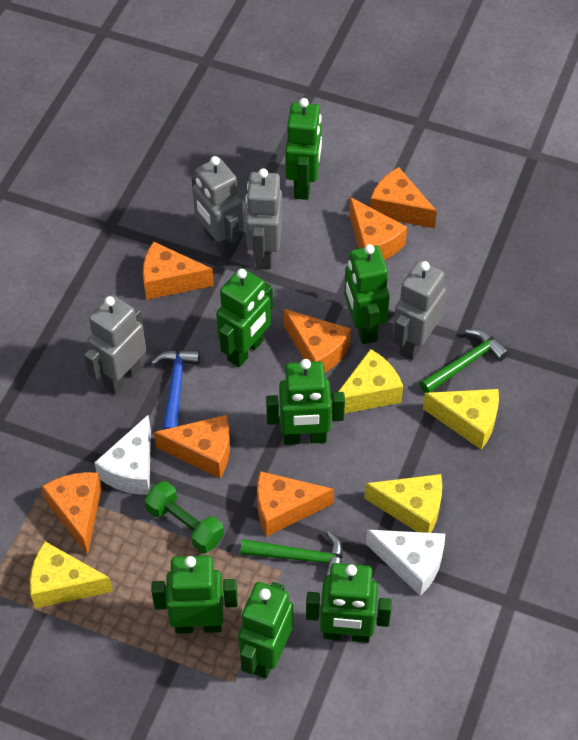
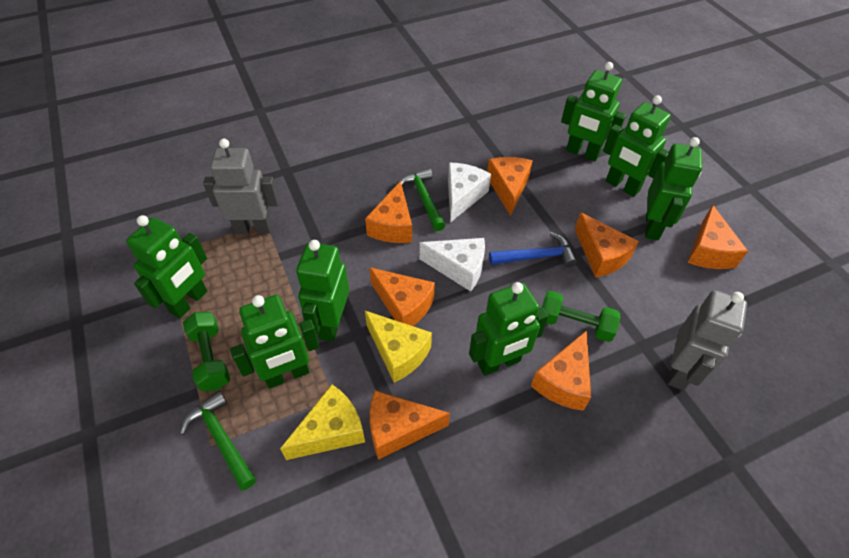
green dumbbell: 1 -> 2
grey robot: 4 -> 2
yellow cheese: 4 -> 2

